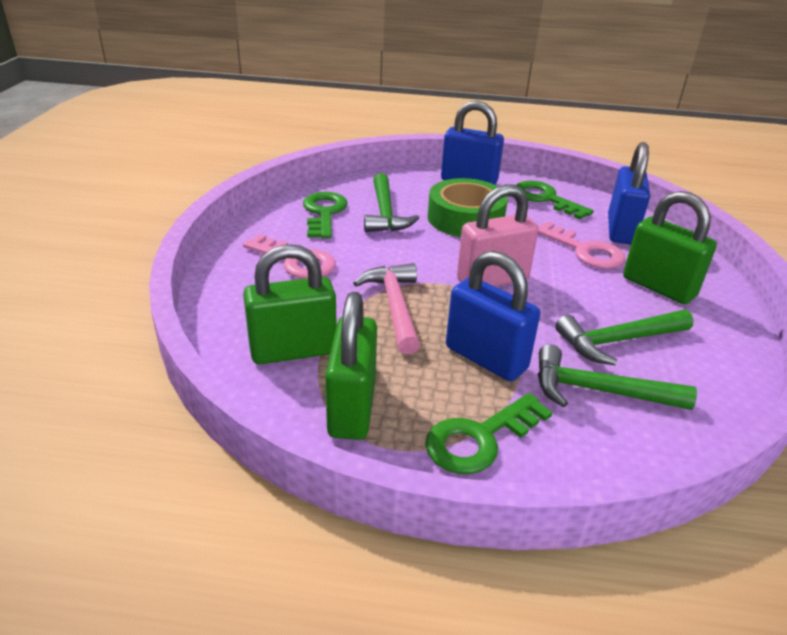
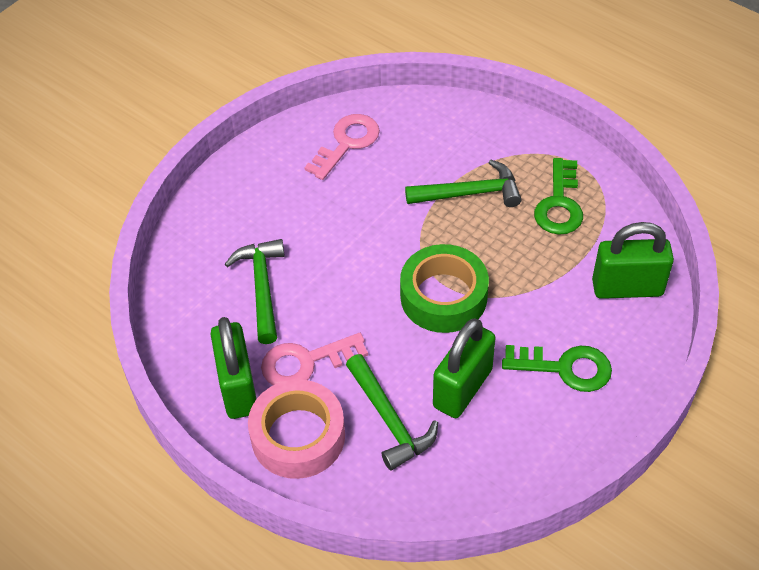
blue padlock: 3 -> 0
green key: 3 -> 2
pink hammer: 1 -> 0
pink padlock: 1 -> 0
pink tape: 0 -> 1

